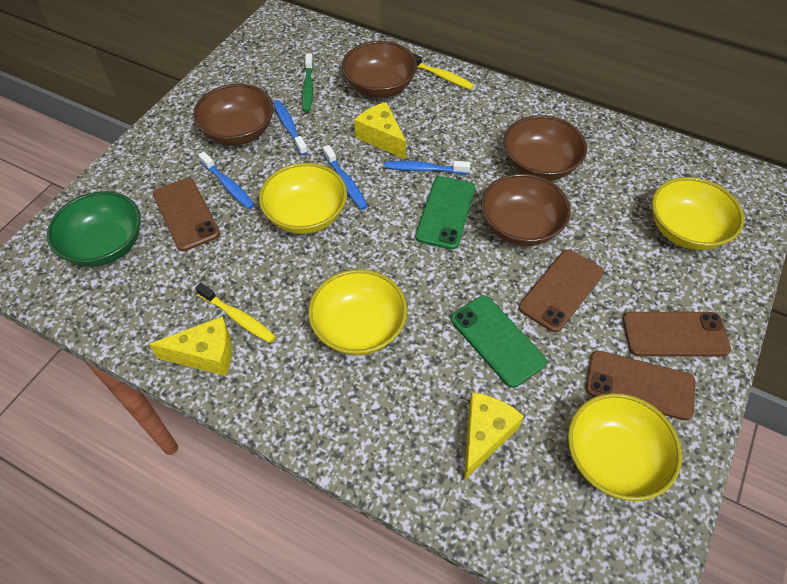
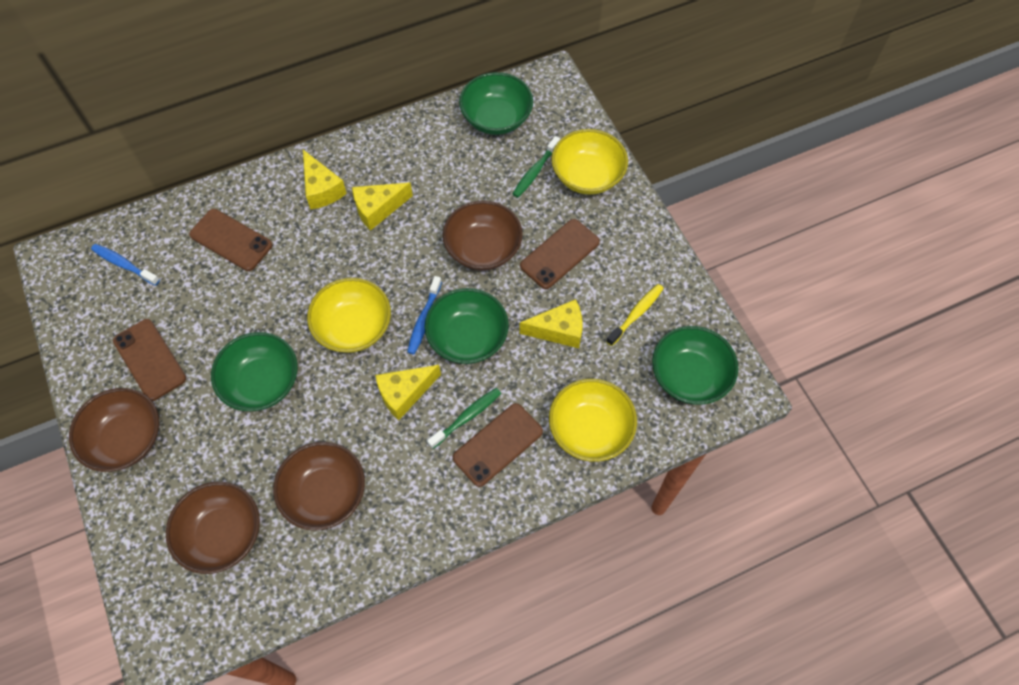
blue toothbrush: 4 -> 2
green bowl: 1 -> 4
green phone: 2 -> 0
green toothbrush: 1 -> 2
yellow bowl: 4 -> 3
yellow cheese: 3 -> 4
yellow toothbrush: 2 -> 1

